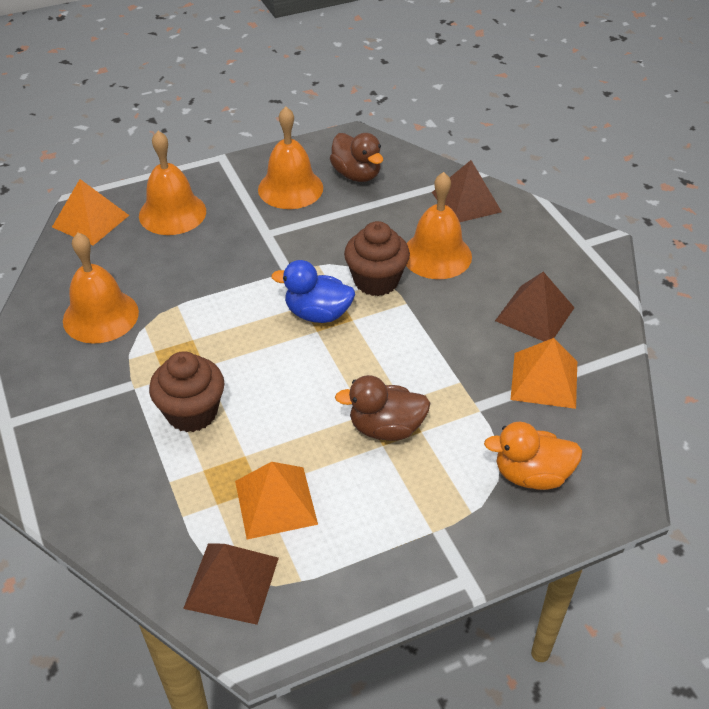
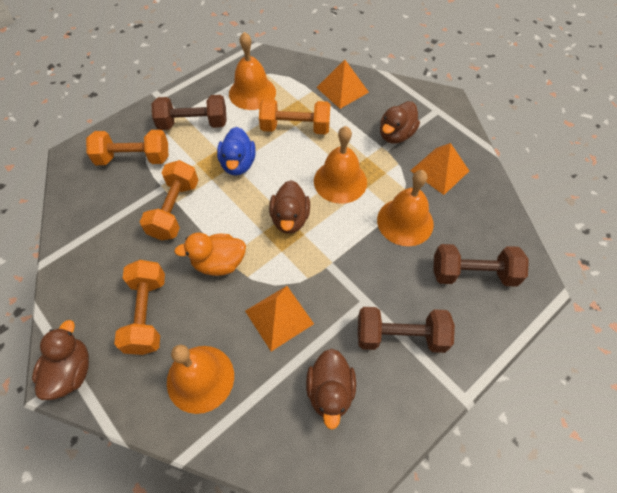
brown cupcake: 2 -> 0
brown duck: 2 -> 4
brown dumbbell: 0 -> 3
brown pyramid: 3 -> 0
orange dumbbell: 0 -> 4

